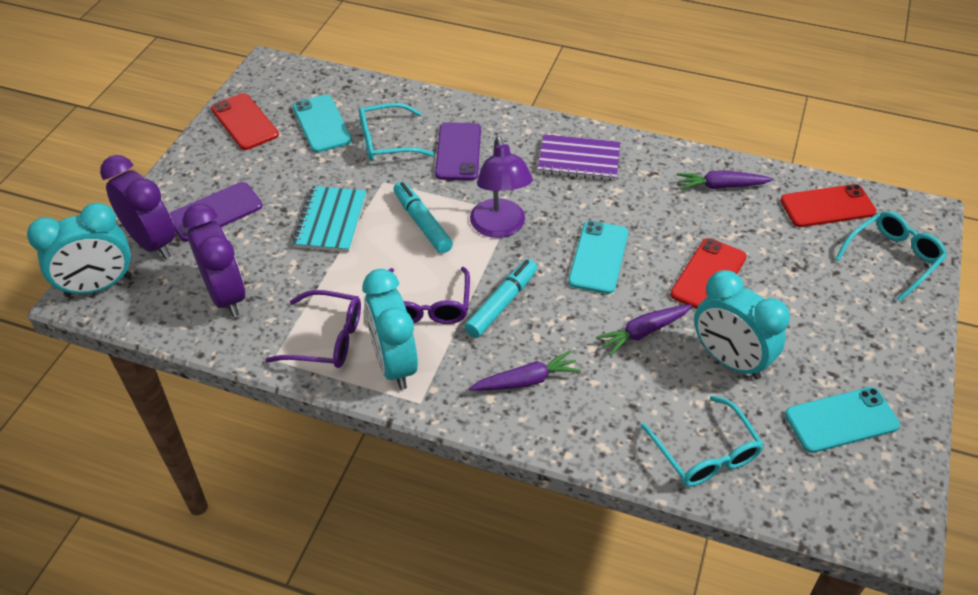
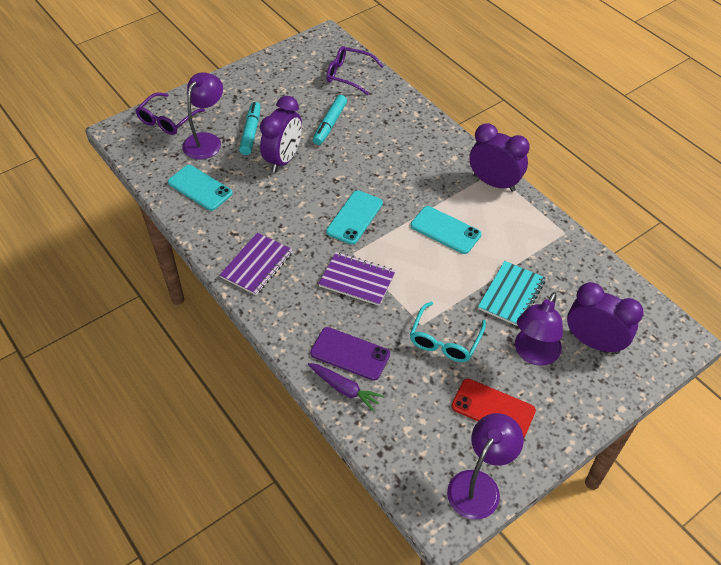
purple carrot: 3 -> 1
purple clock: 2 -> 3
purple lamp: 1 -> 3
purple notebook: 1 -> 2
purple phone: 2 -> 1
red phone: 3 -> 1
turquoise clock: 3 -> 0
turquoise glasses: 3 -> 1

